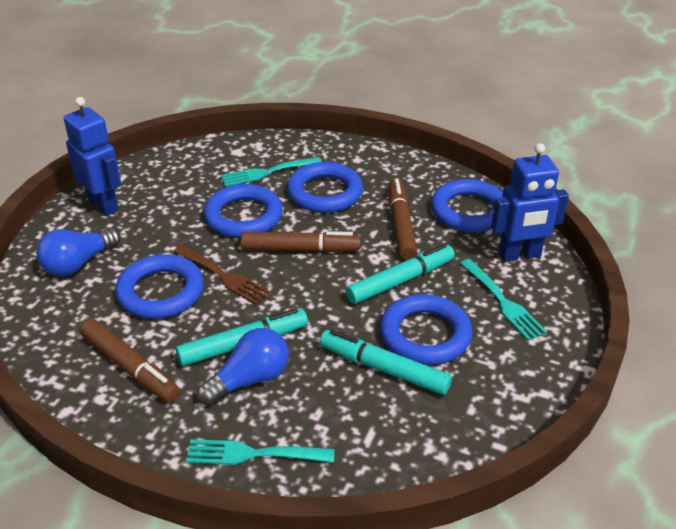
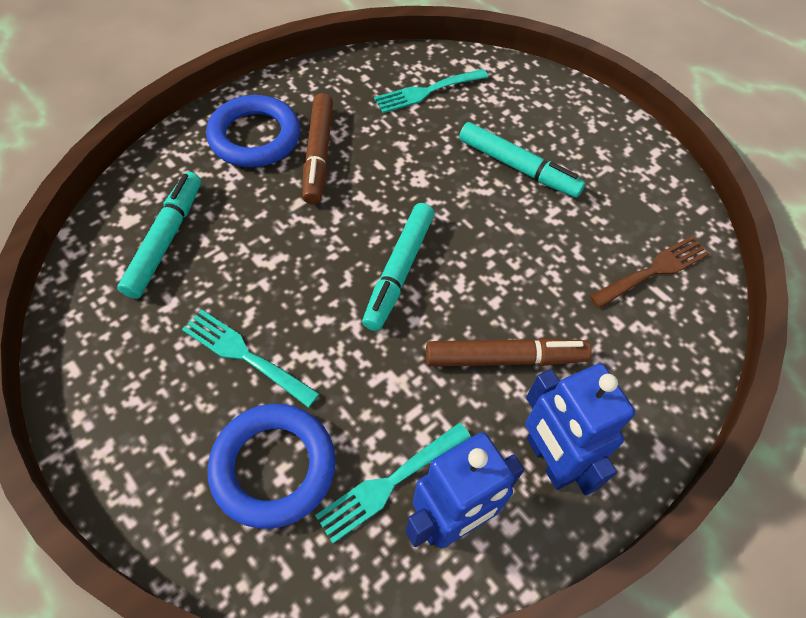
blue light bulb: 2 -> 0
blue ring: 5 -> 2
brown marker: 3 -> 2

